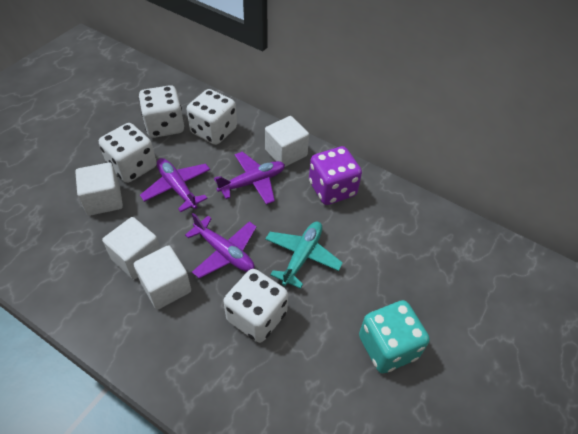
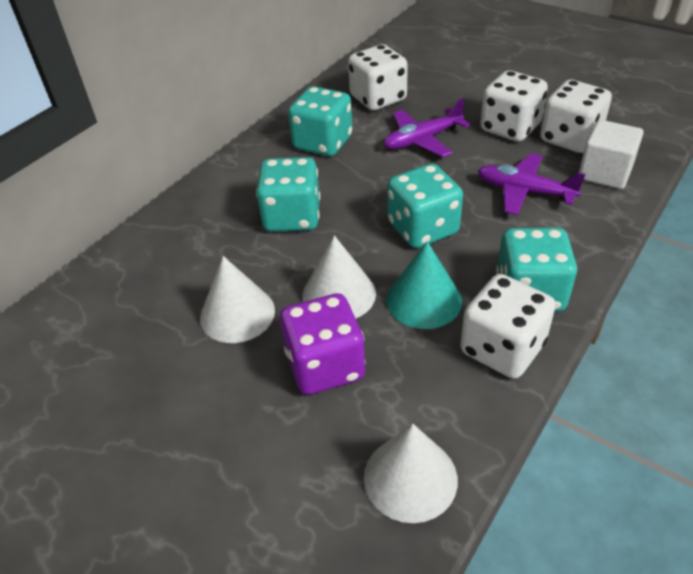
purple plane: 3 -> 2
turquoise cone: 0 -> 1
turquoise dice: 1 -> 4
turquoise plane: 1 -> 0
white cone: 0 -> 3
white cube: 4 -> 1

